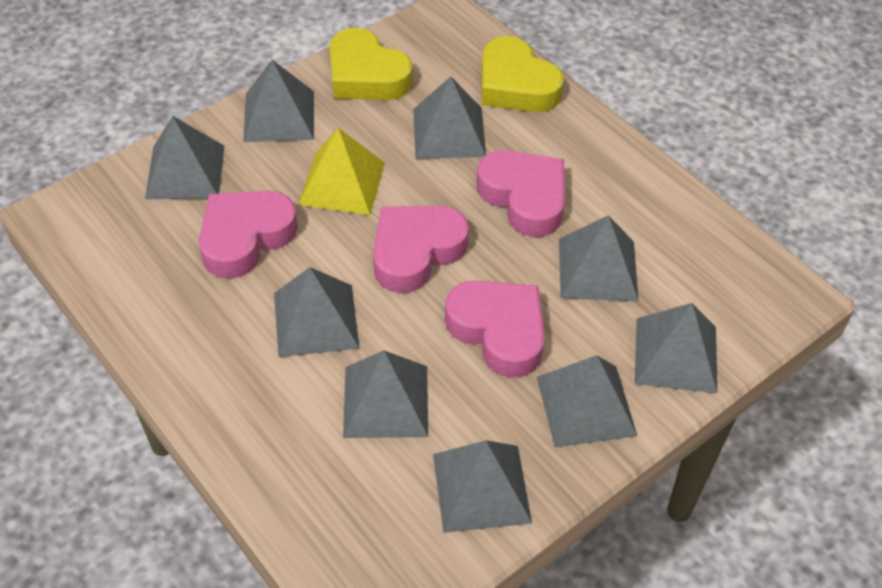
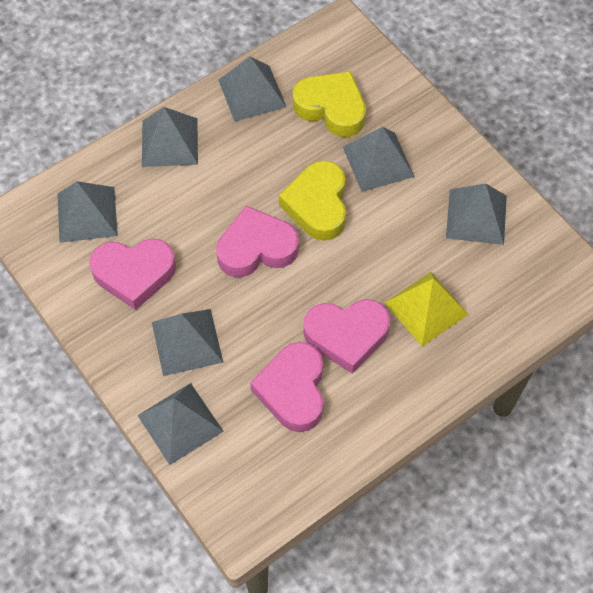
grey pyramid: 9 -> 7

